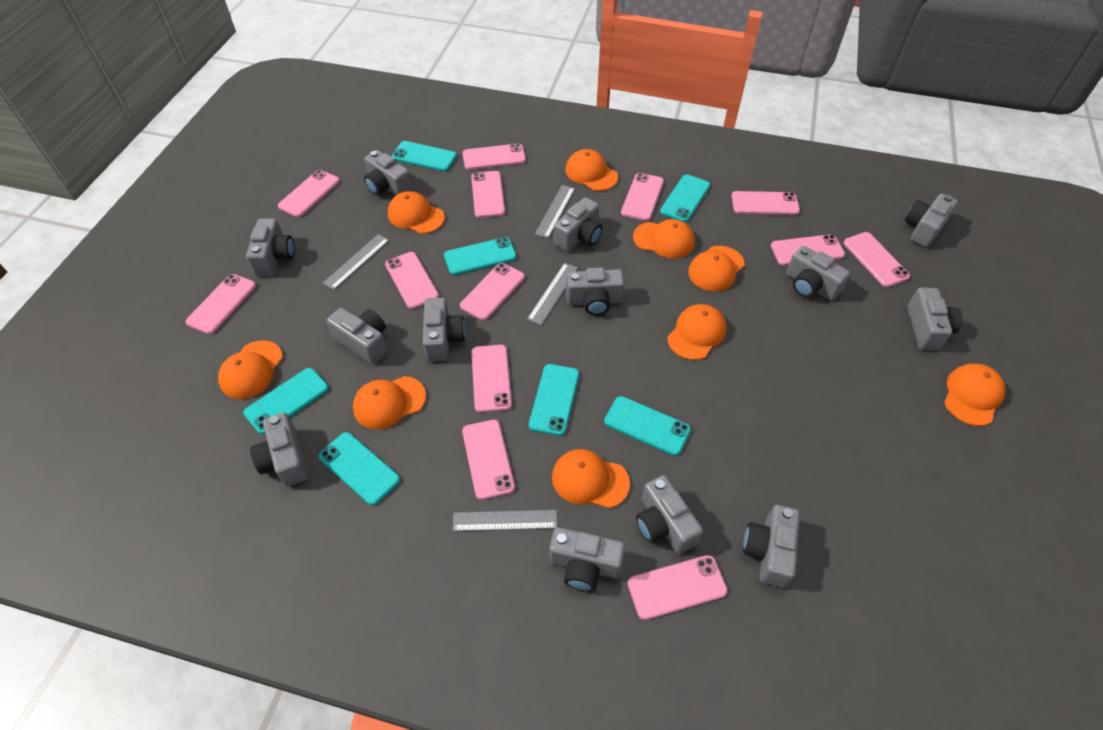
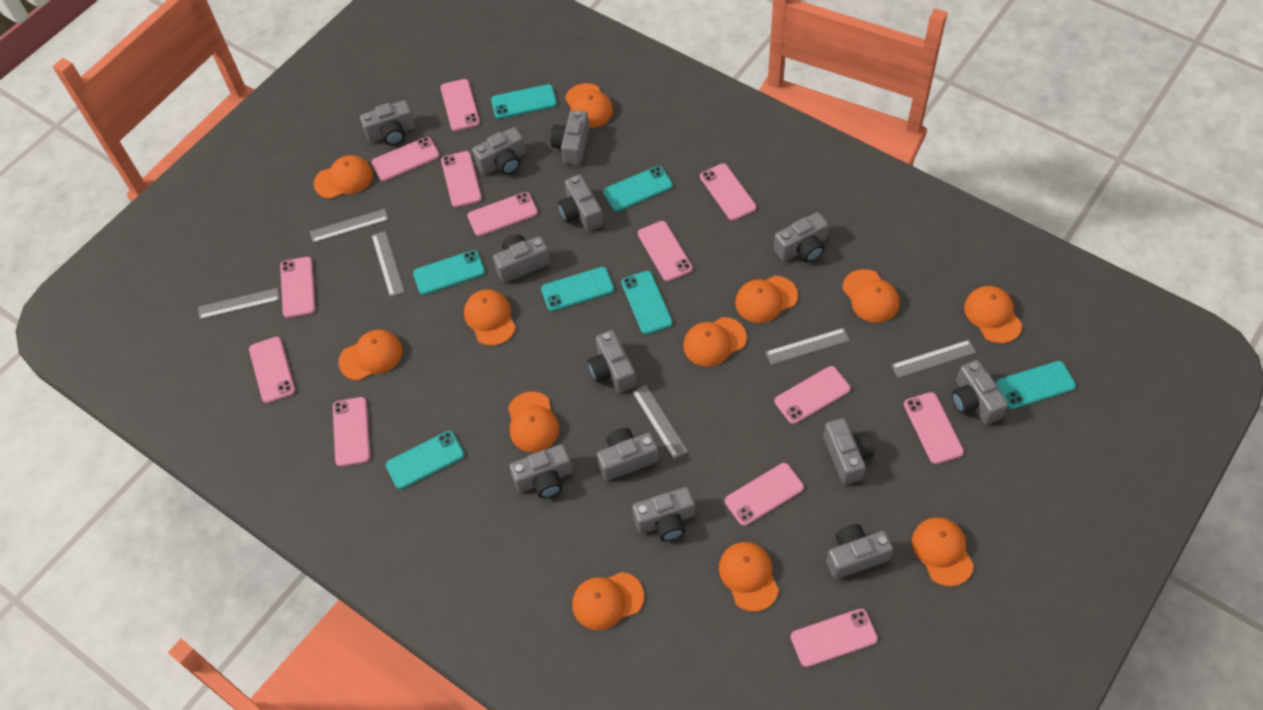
grey ruler: 4 -> 6
orange cap: 9 -> 12

